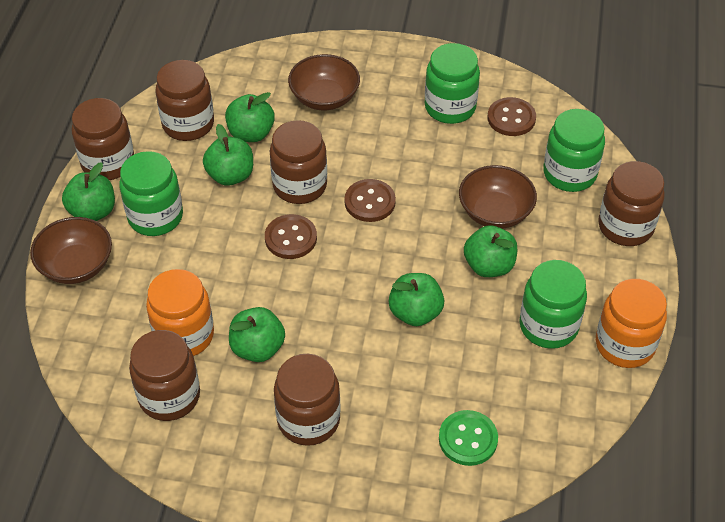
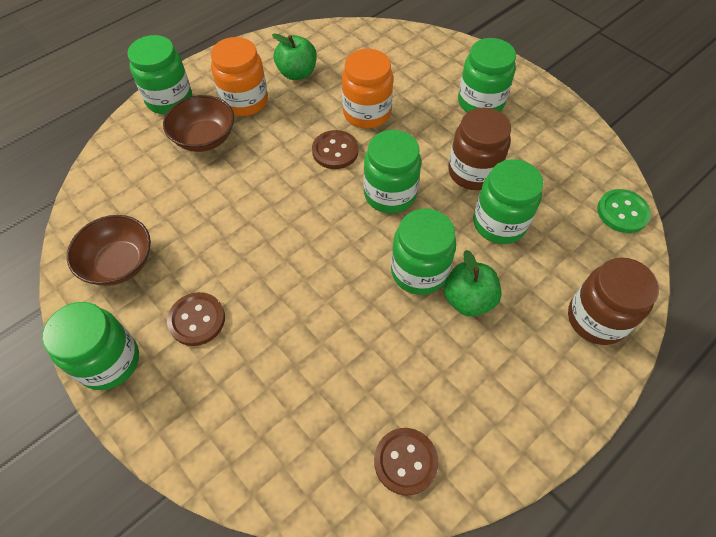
brown bowl: 3 -> 2
brown jar: 6 -> 2
green apple: 6 -> 2
green jar: 4 -> 6

